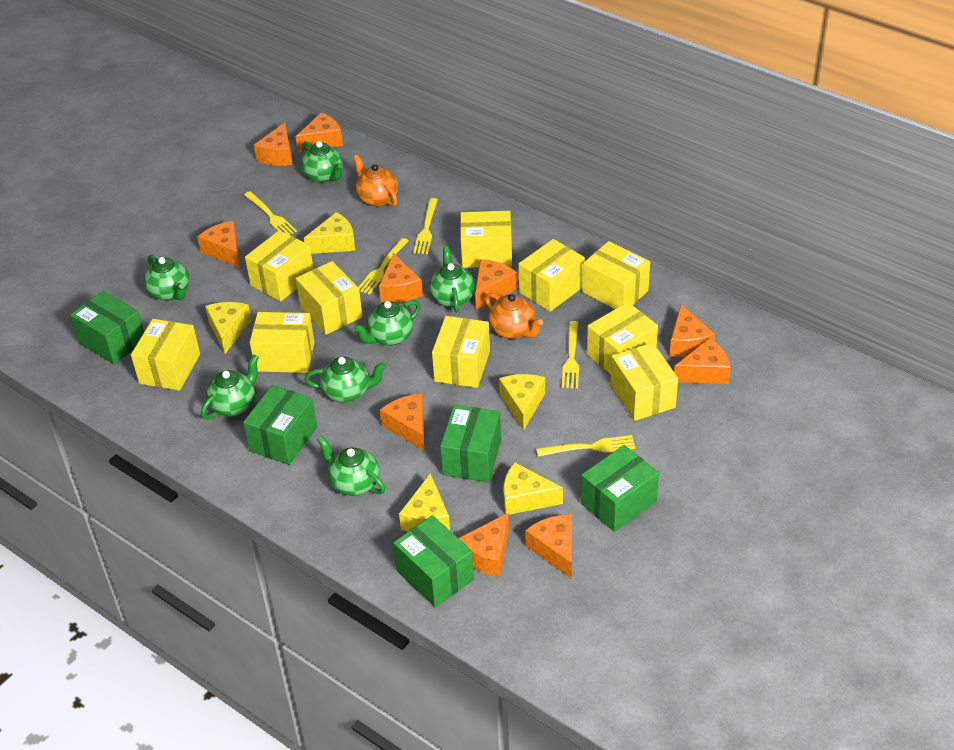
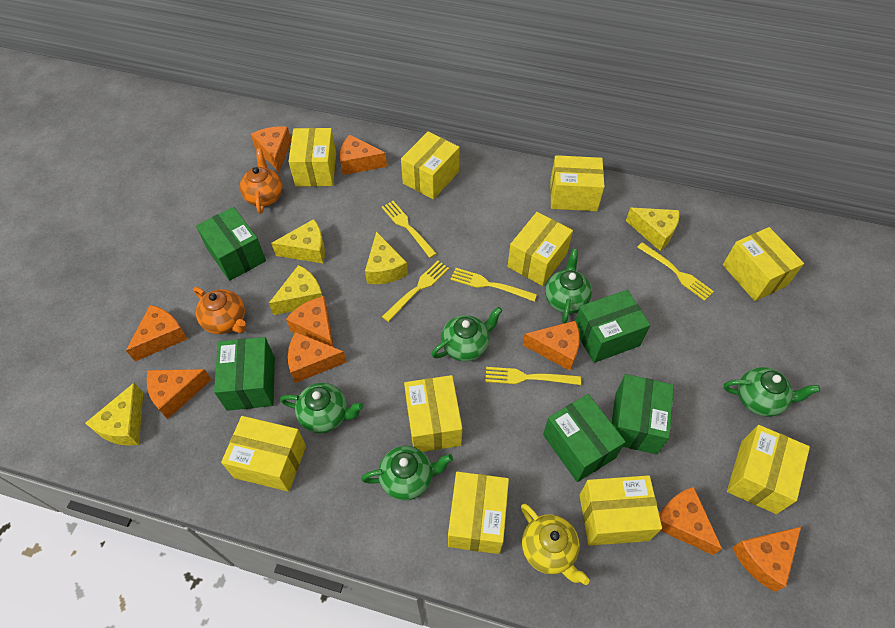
green teapot: 7 -> 5
orange cheese: 10 -> 9
yellow teapot: 0 -> 1

